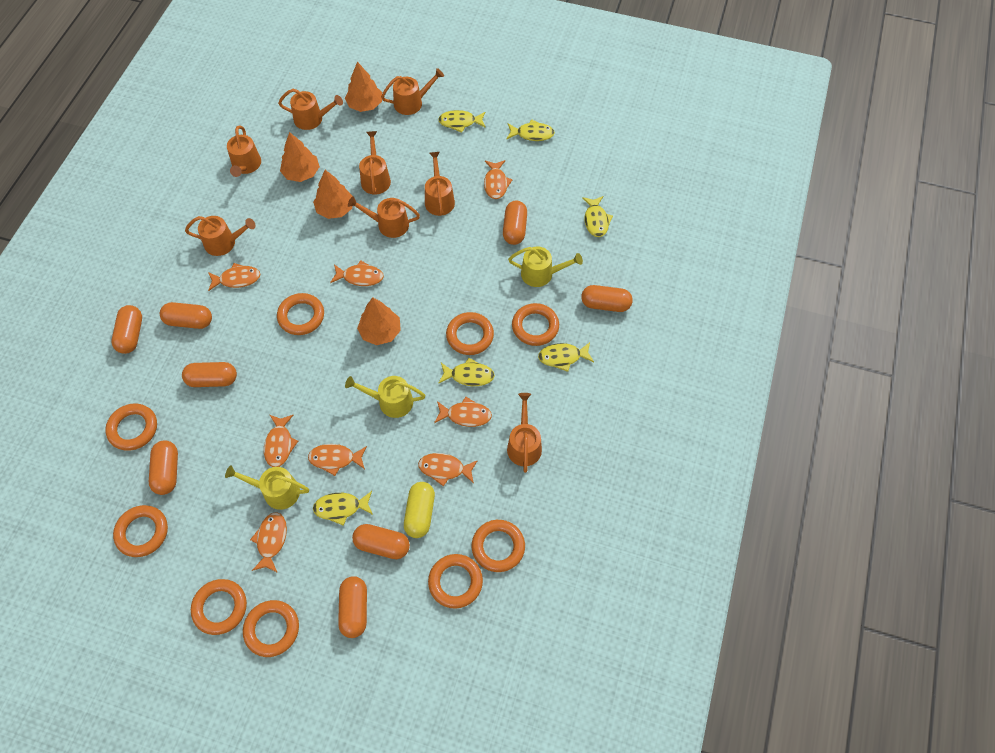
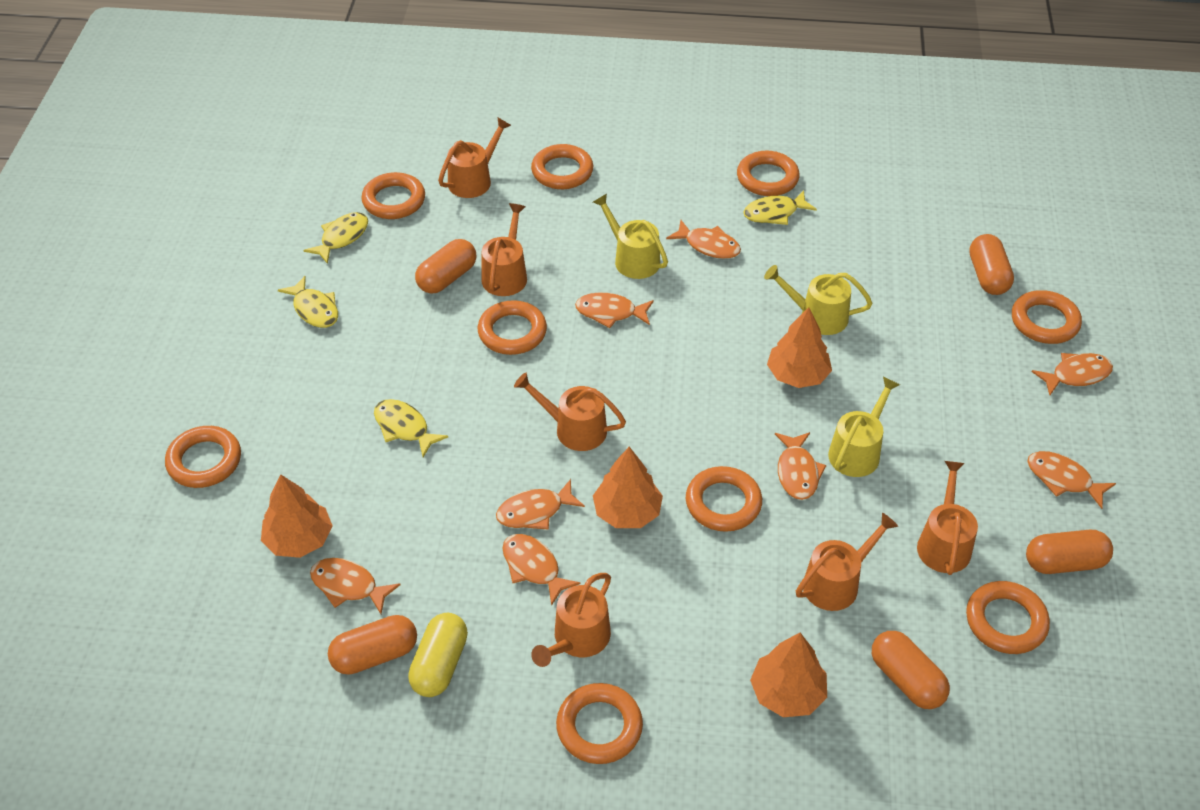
orange capsule: 8 -> 5
orange watering can: 8 -> 6
yellow fish: 6 -> 4

